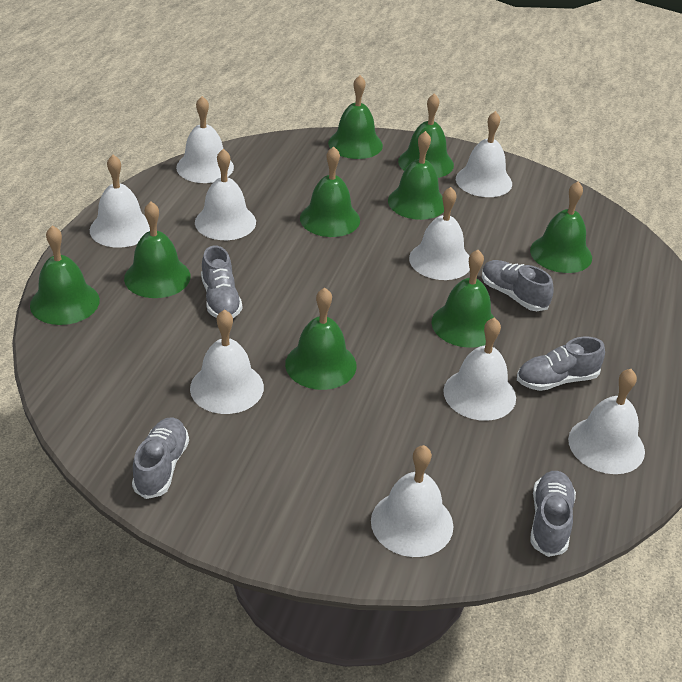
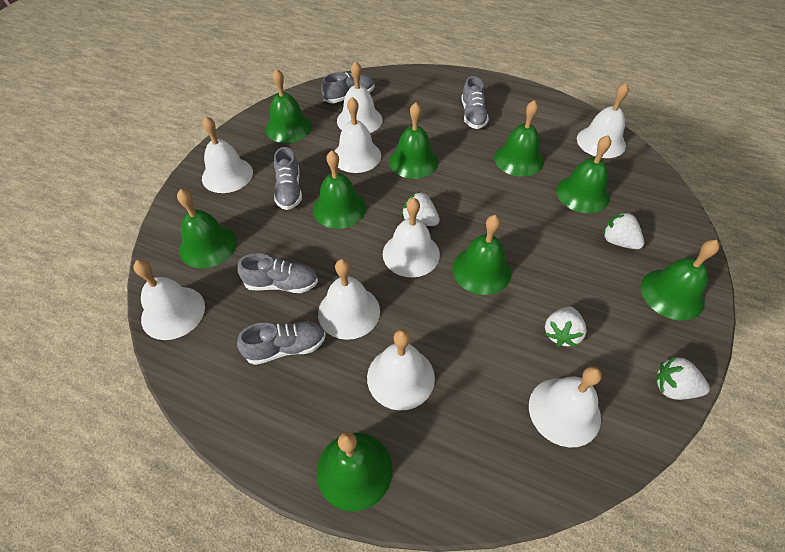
white strawberry: 0 -> 4

